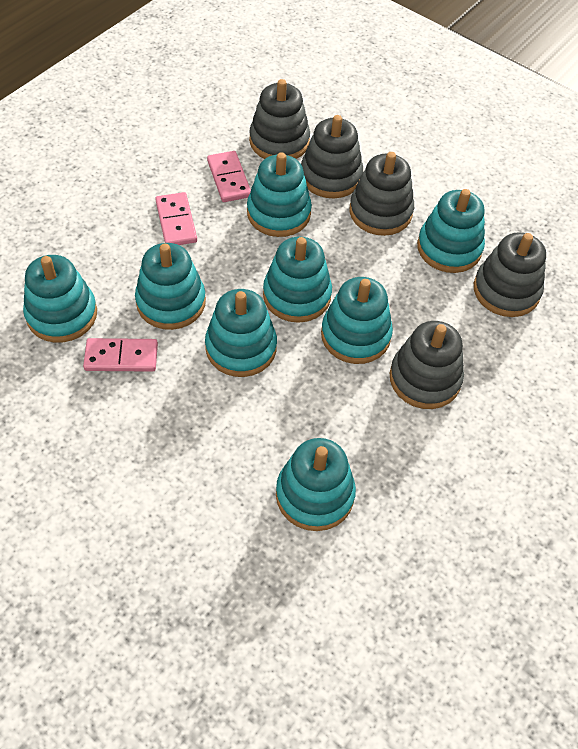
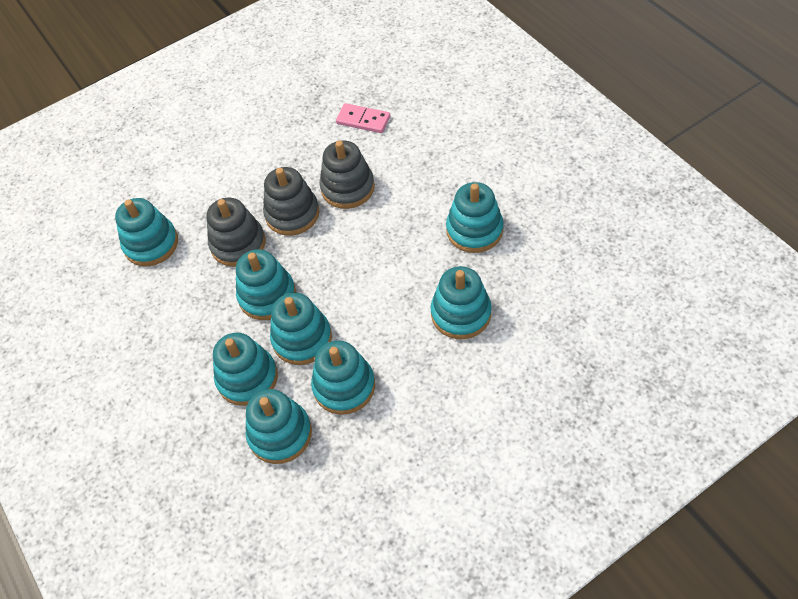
grey stacking toy: 5 -> 3
pink domino: 3 -> 1

